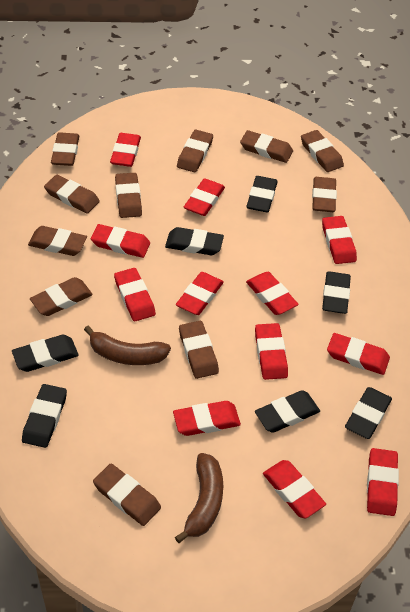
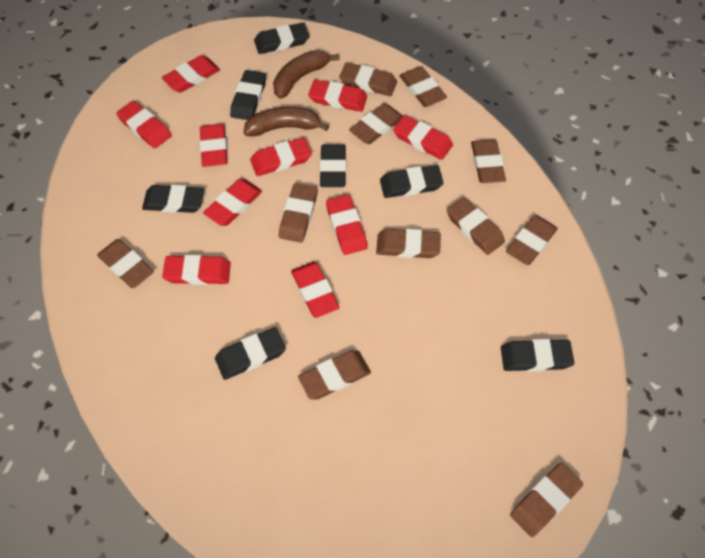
red eraser: 12 -> 10

